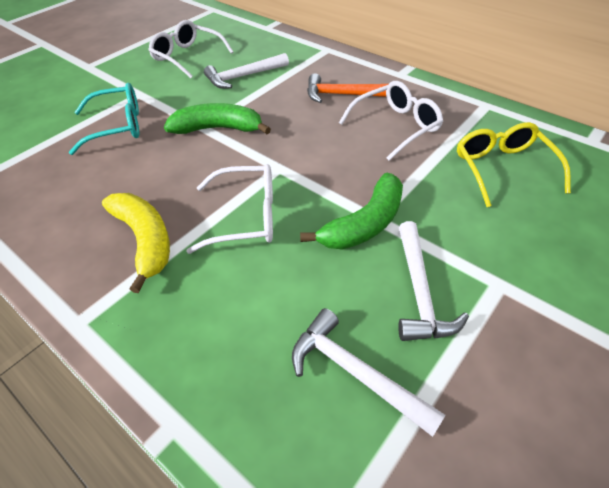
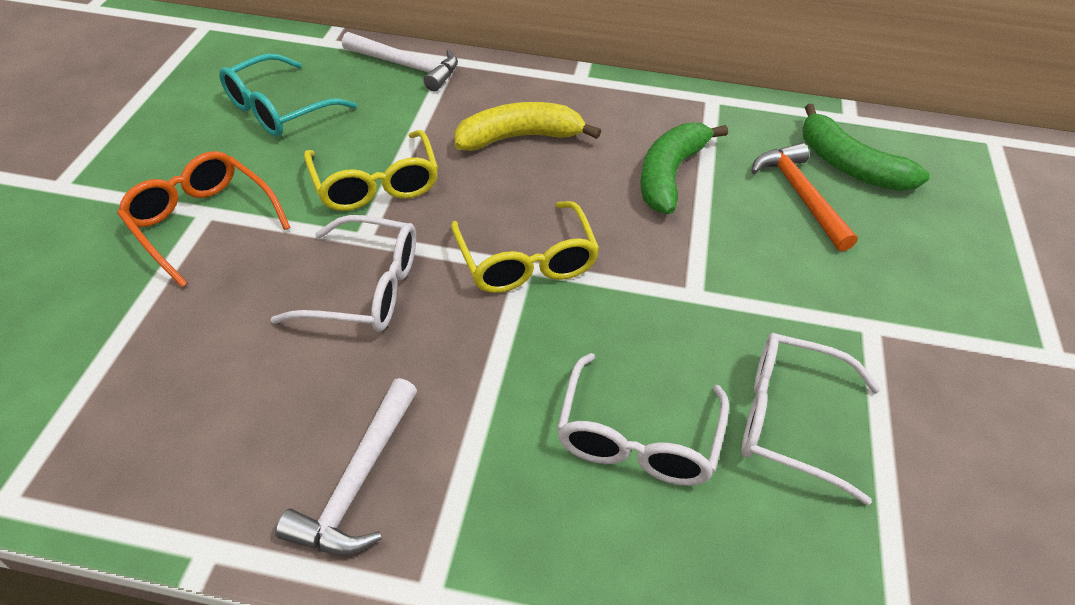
orange glasses: 0 -> 1
white hammer: 3 -> 2
yellow glasses: 1 -> 2

